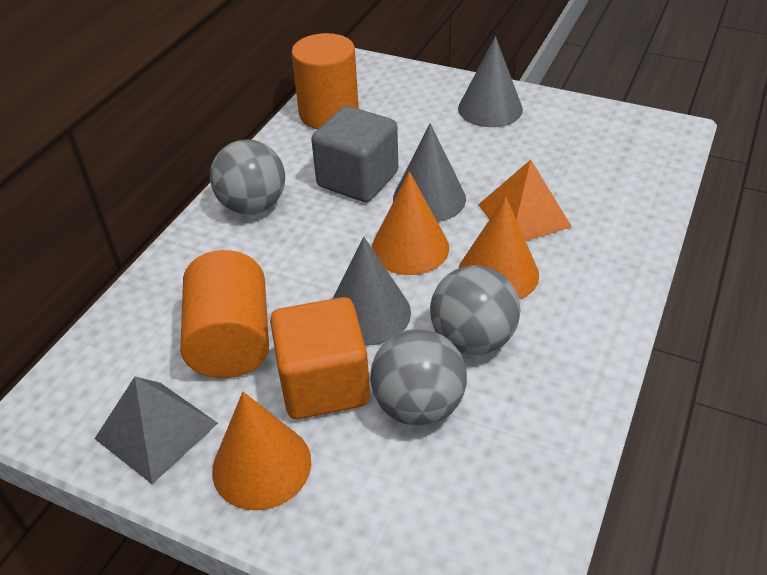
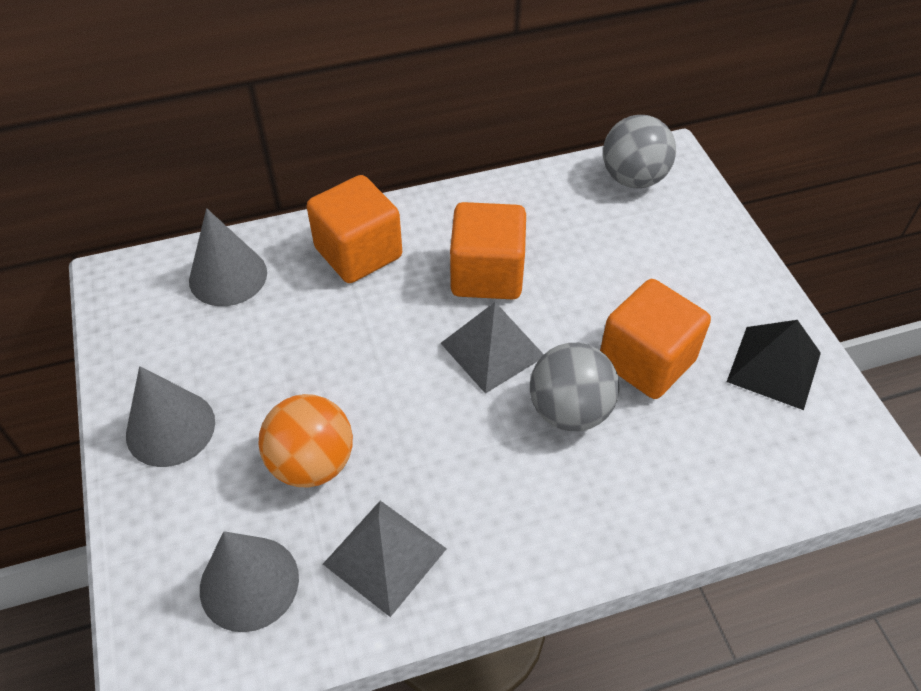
black pyramid: 0 -> 1
grey ball: 3 -> 2
grey cube: 1 -> 0
grey pyramid: 1 -> 2
orange ball: 0 -> 1
orange cone: 3 -> 0
orange cube: 1 -> 3
orange cylinder: 2 -> 0
orange pyramid: 1 -> 0

